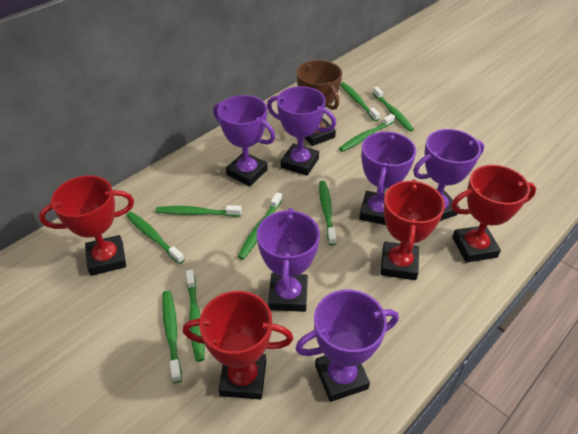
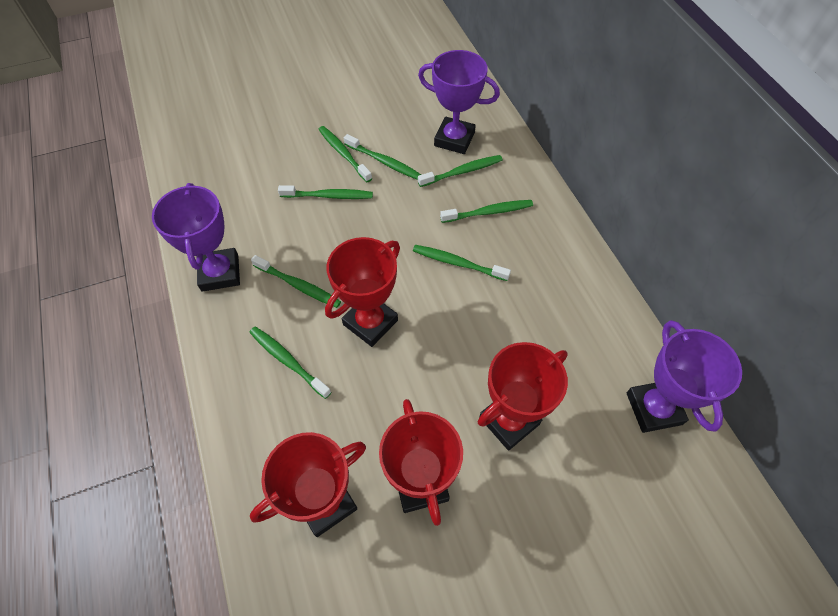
brown trophy: 1 -> 0
green toothbrush: 9 -> 8
purple trophy: 6 -> 3

